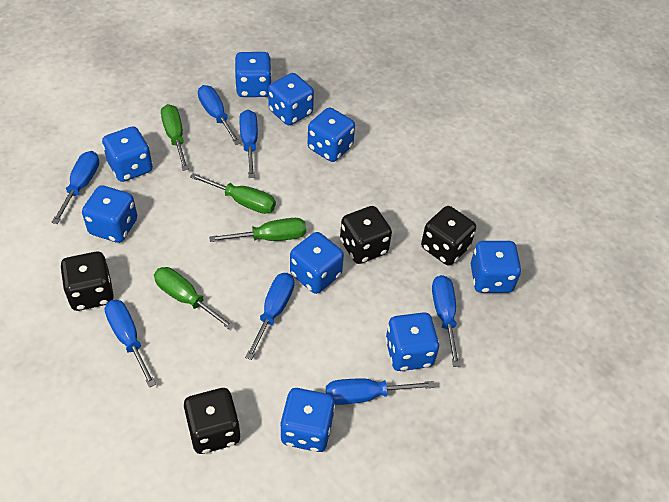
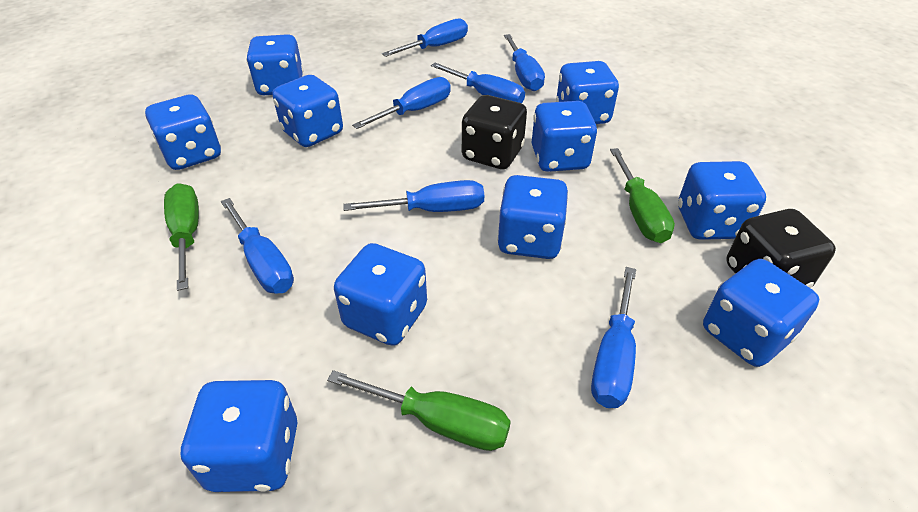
black dice: 4 -> 2
blue dice: 9 -> 10
green screwdriver: 4 -> 3

